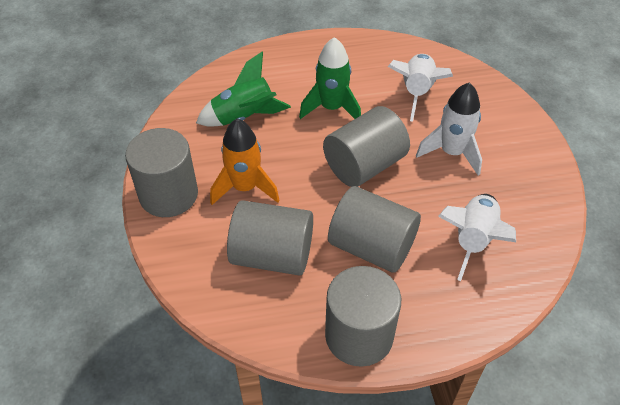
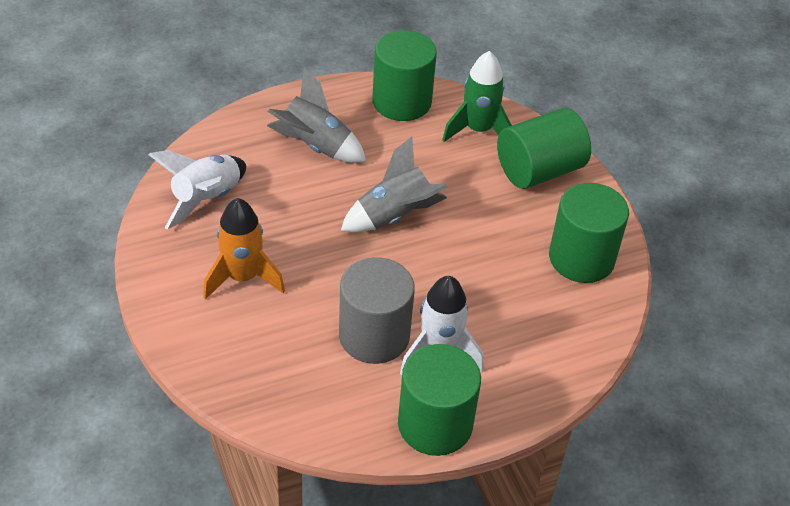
green cylinder: 0 -> 4
green rocket: 2 -> 1
grey cylinder: 5 -> 1
grey rocket: 0 -> 2
white rocket: 3 -> 2

